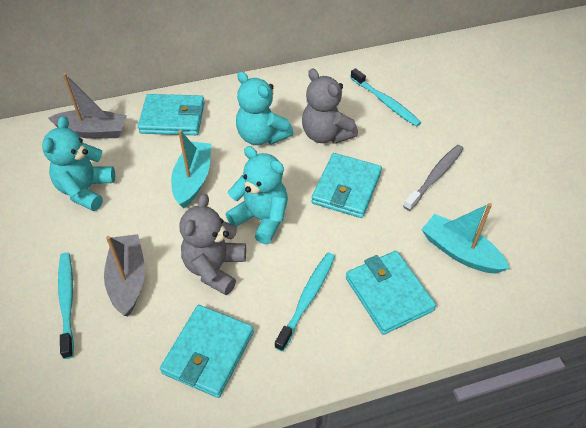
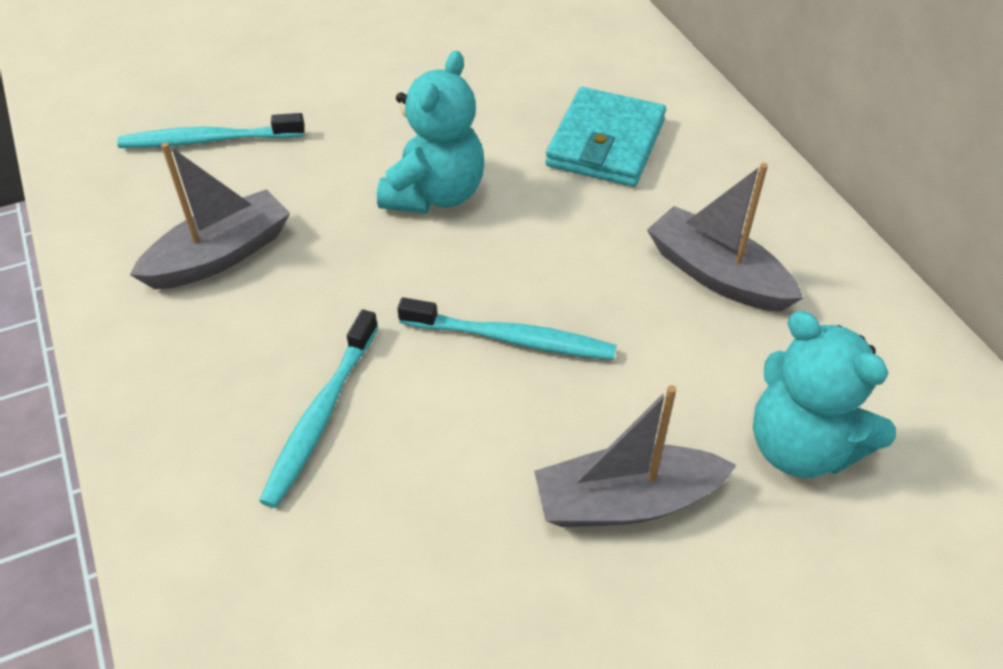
grey boat: 2 -> 3
grey teddy bear: 2 -> 0
grey toothbrush: 1 -> 0
turquoise boat: 2 -> 0
turquoise teddy bear: 3 -> 2
turquoise wallet: 4 -> 1

